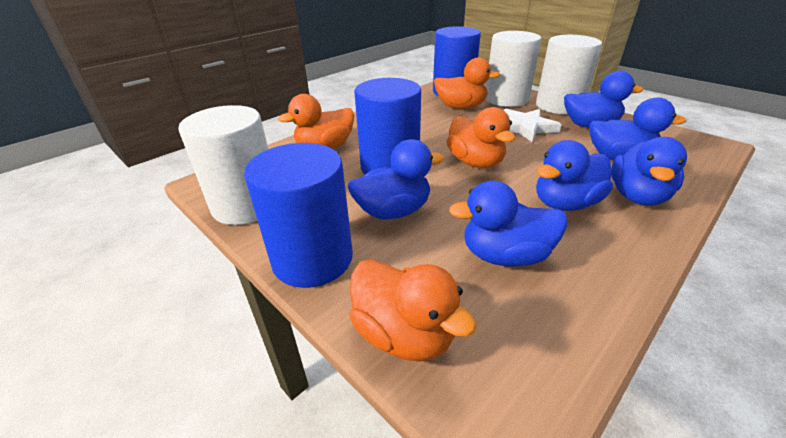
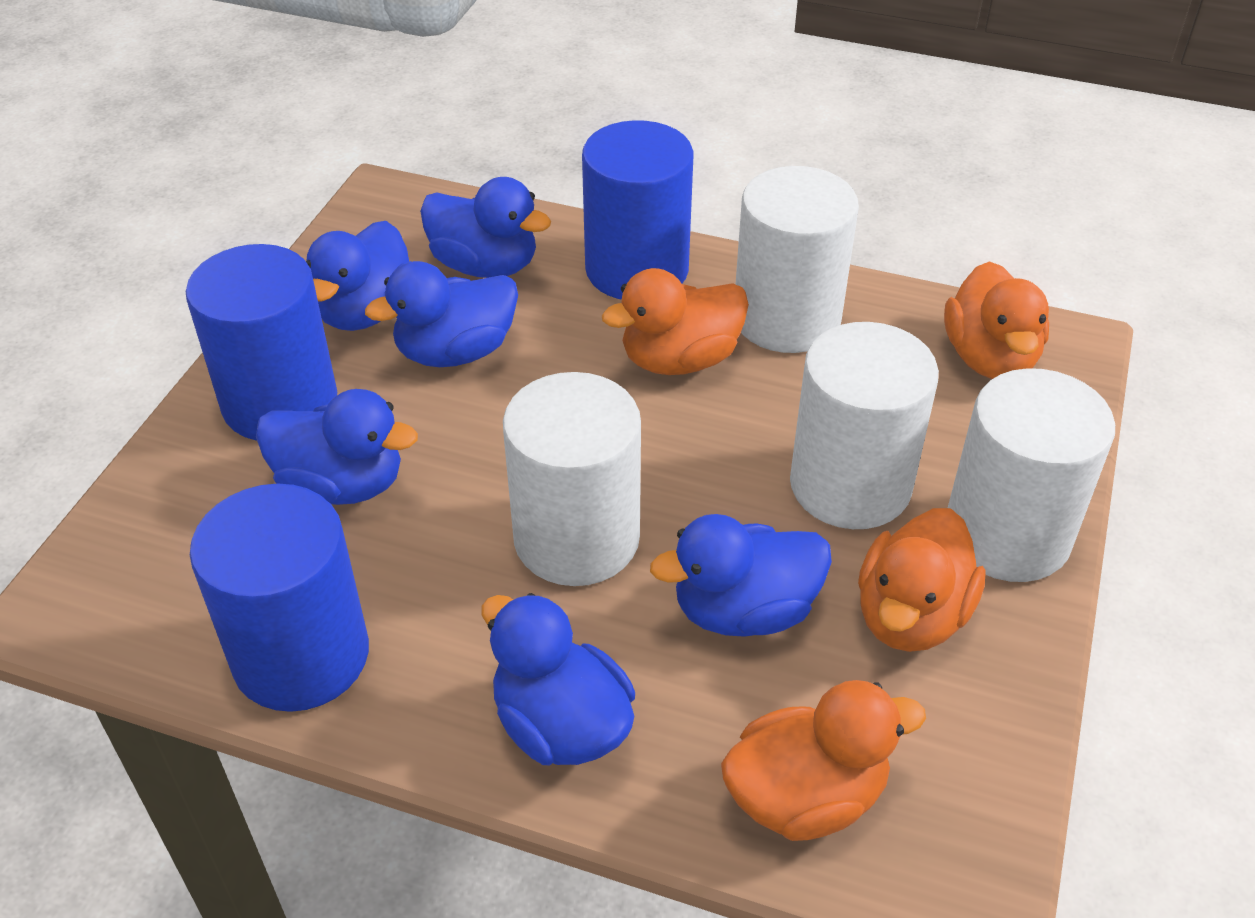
white cylinder: 3 -> 4
white star: 1 -> 0

